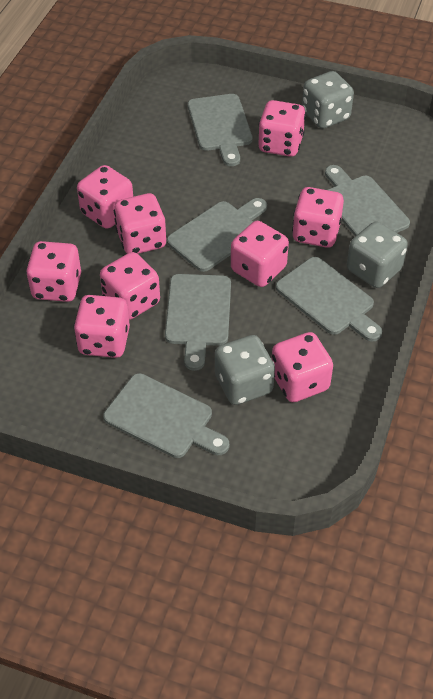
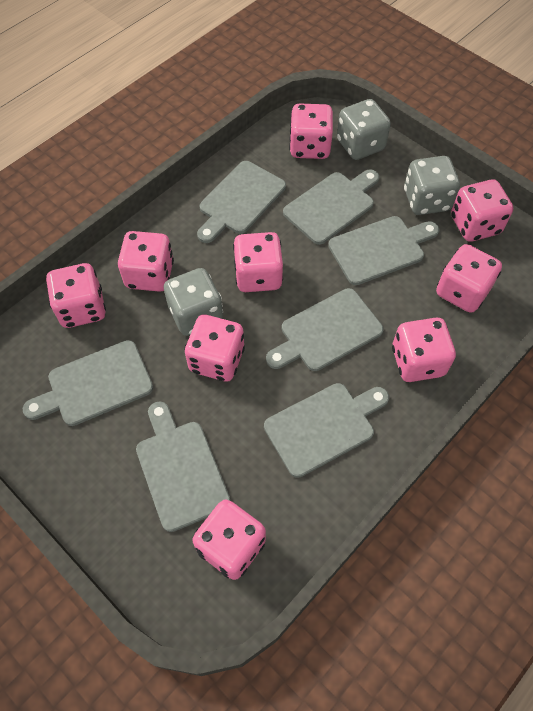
grey cutting board: 6 -> 7

